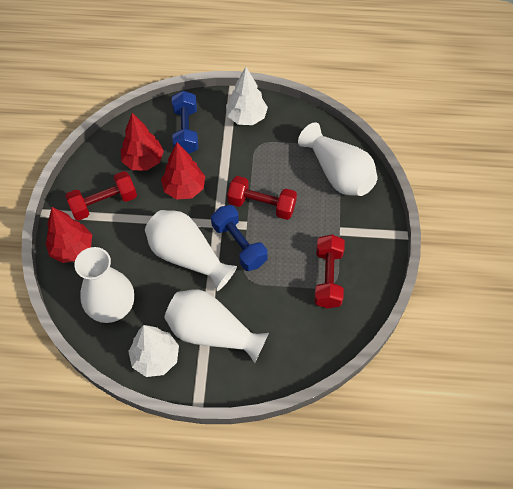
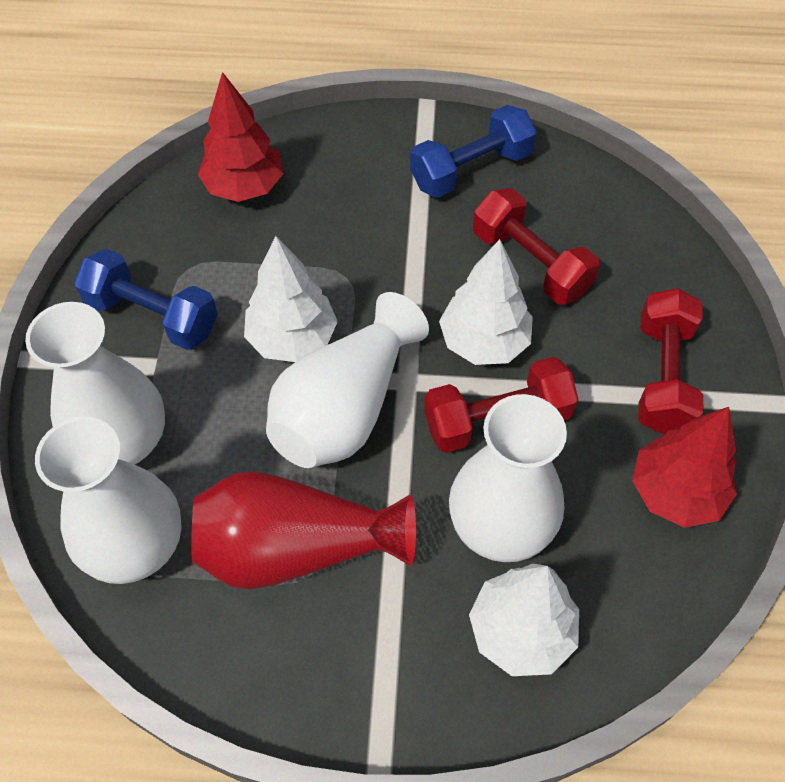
red tree: 3 -> 2
red vase: 0 -> 1
white tree: 2 -> 3

